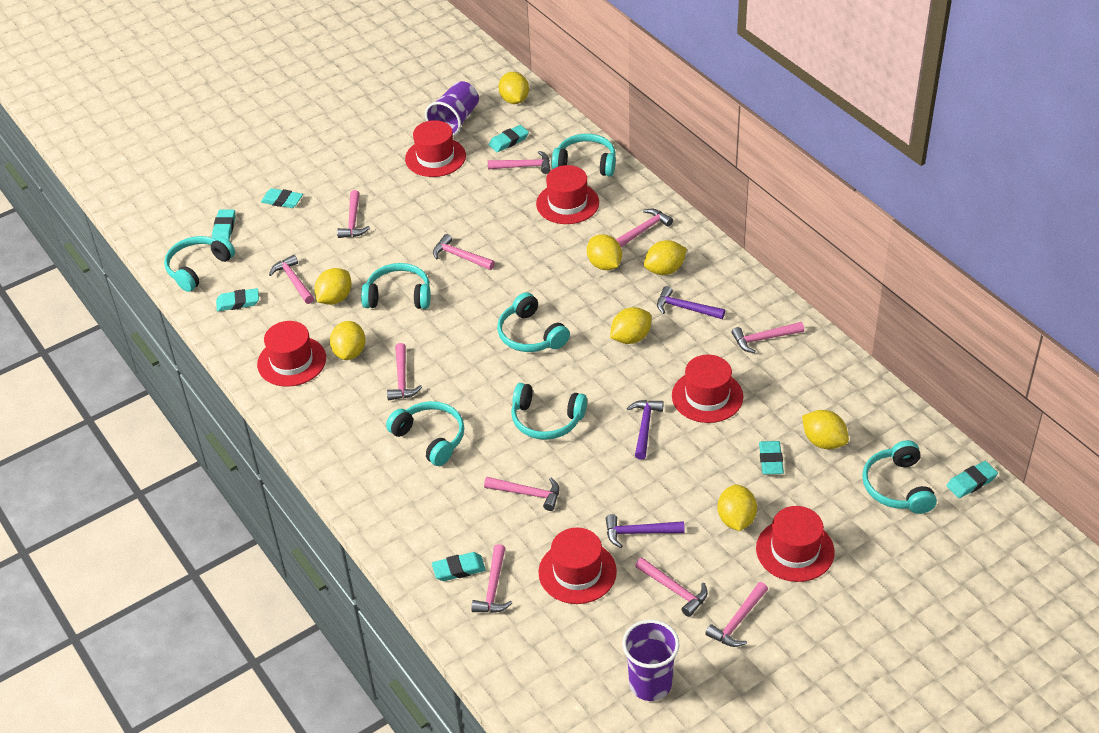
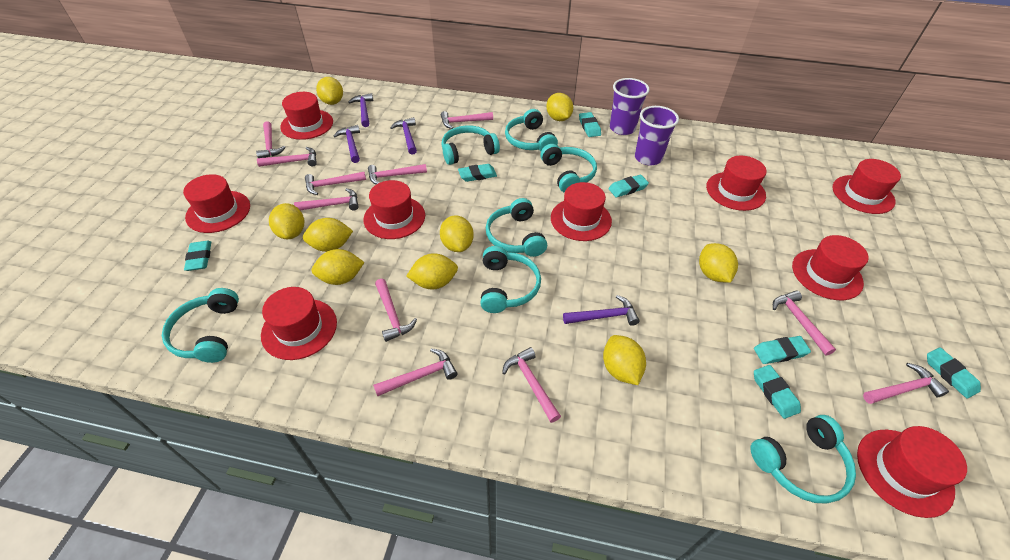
purple hammer: 3 -> 4
red hat: 6 -> 9
yellow lemon: 8 -> 9

